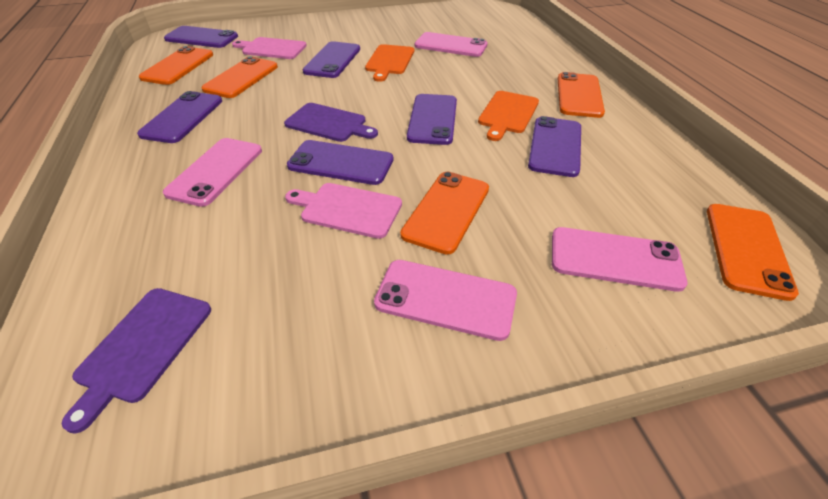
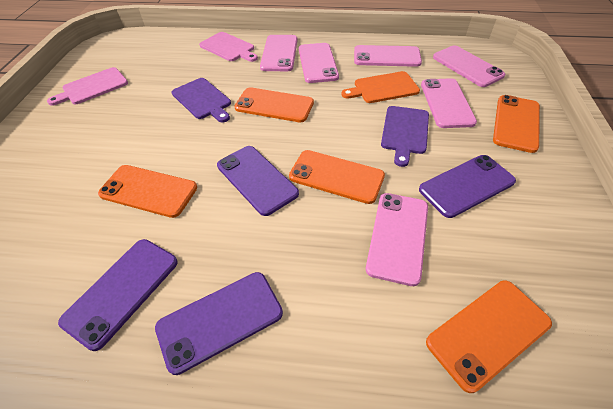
orange cutting board: 2 -> 1
pink phone: 4 -> 6
purple phone: 6 -> 4

